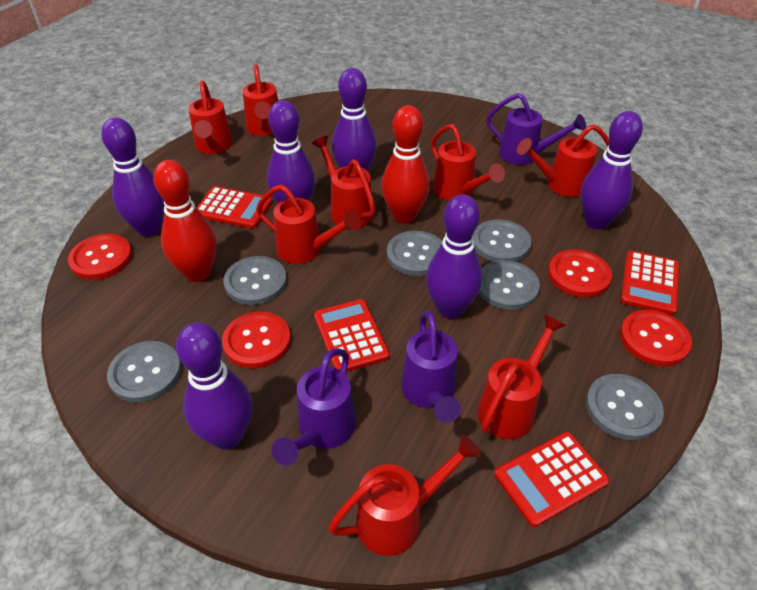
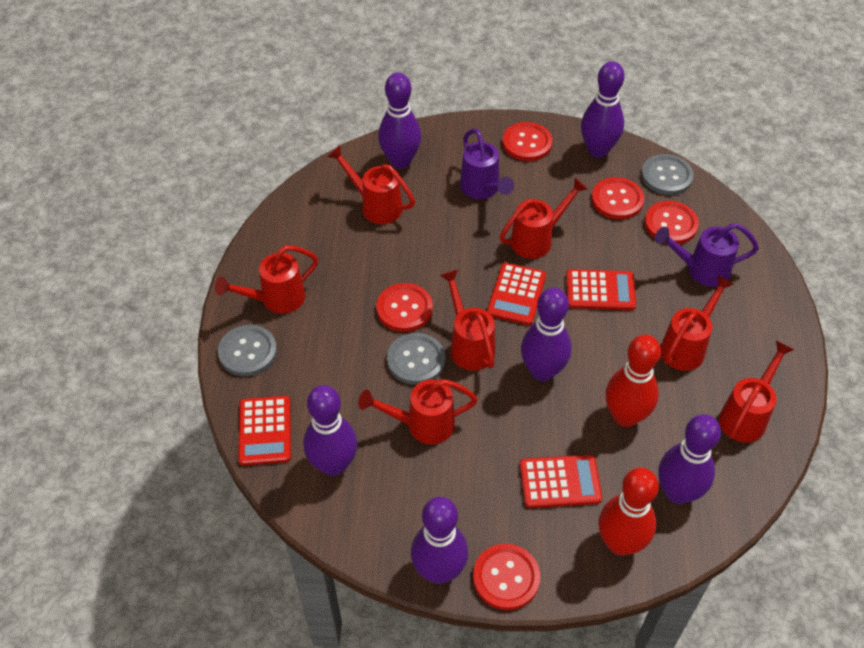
grey button: 6 -> 3
purple watering can: 3 -> 2
red button: 4 -> 5
red watering can: 8 -> 7

